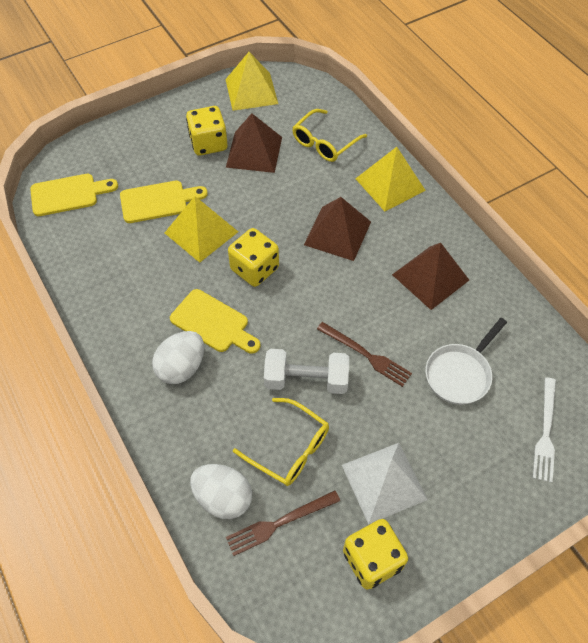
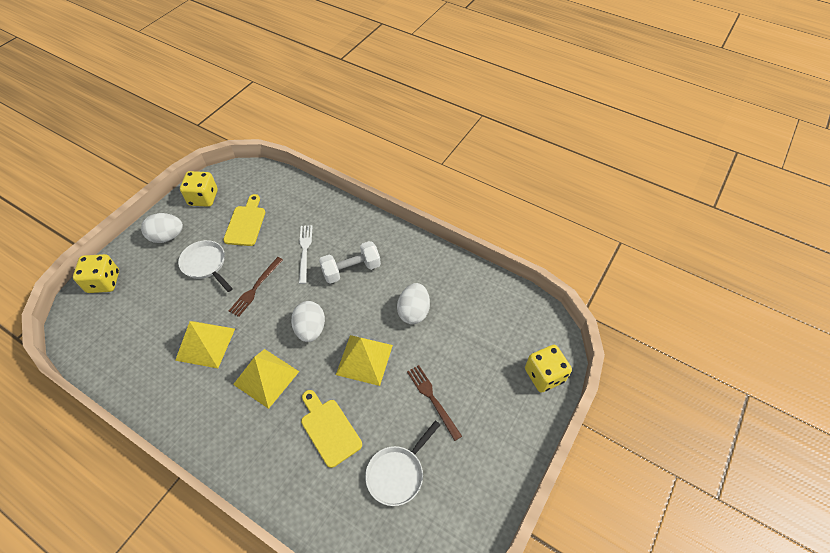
brown pyramid: 3 -> 0
white egg: 2 -> 3
white pan: 1 -> 2
white pyramid: 1 -> 0
yellow cutting board: 3 -> 2
yellow glasses: 2 -> 0

